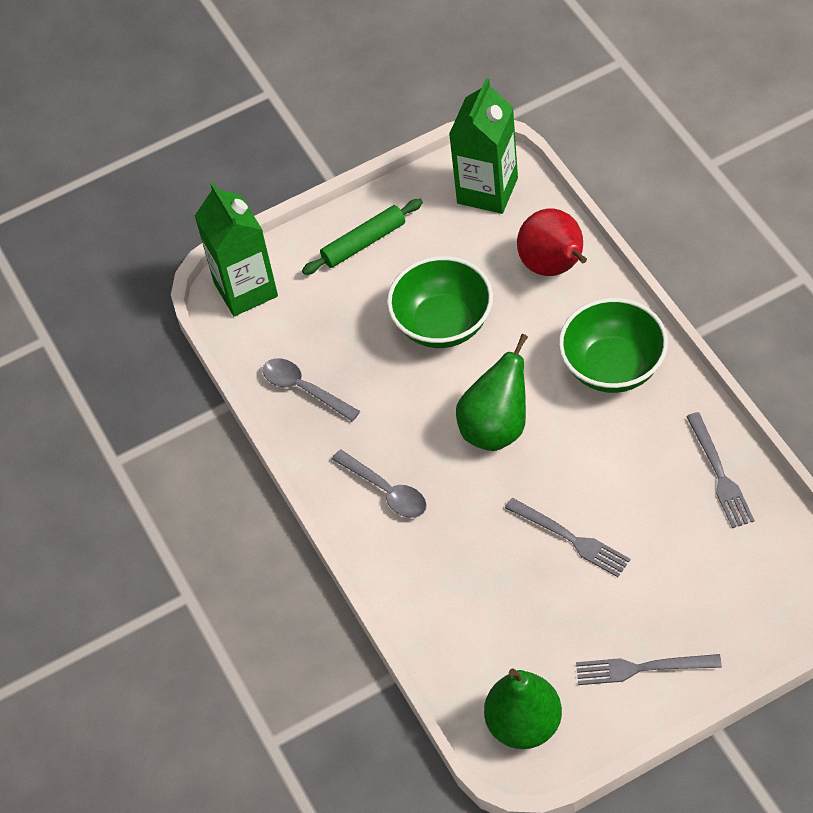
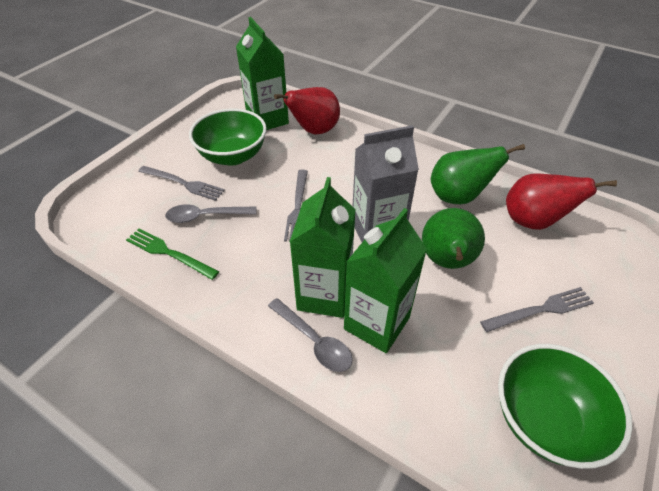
green carton: 2 -> 3
green fork: 0 -> 1
green rolling pin: 1 -> 0
grey carton: 0 -> 1
red pear: 1 -> 2

